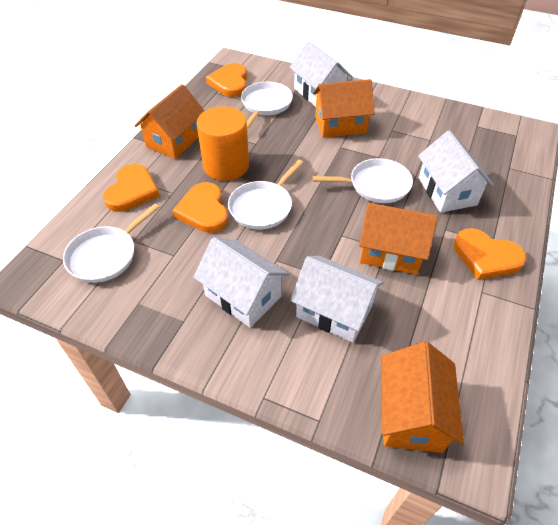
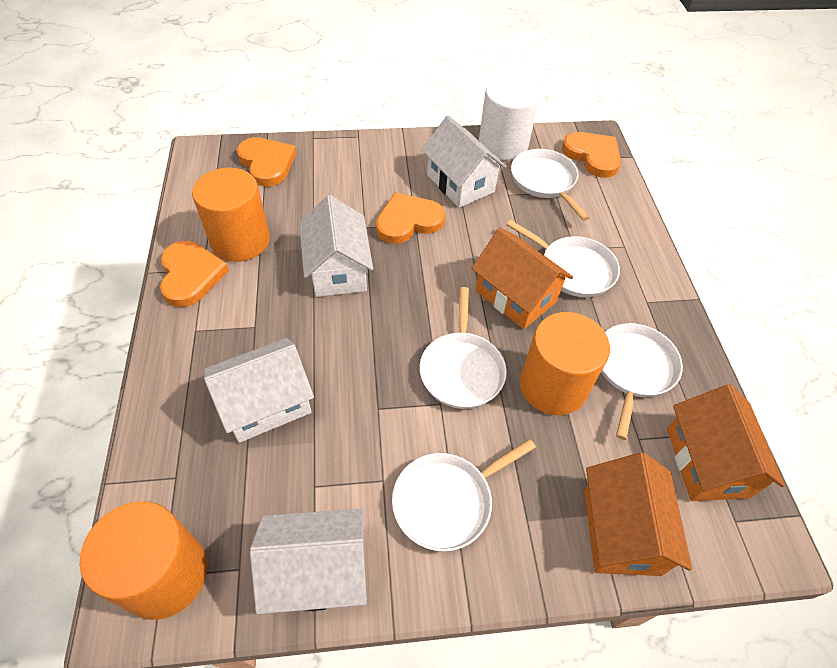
orange cylinder: 1 -> 3
orange house: 4 -> 3
white cylinder: 0 -> 1
white pan: 4 -> 5

